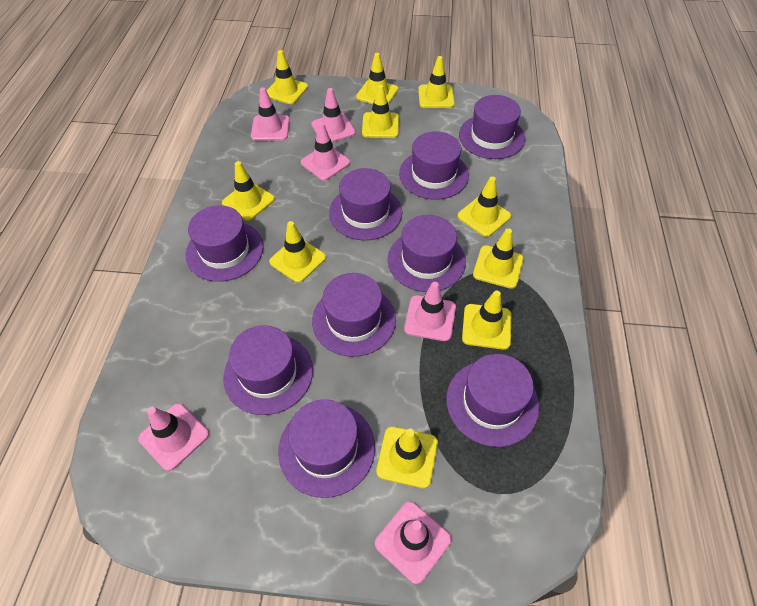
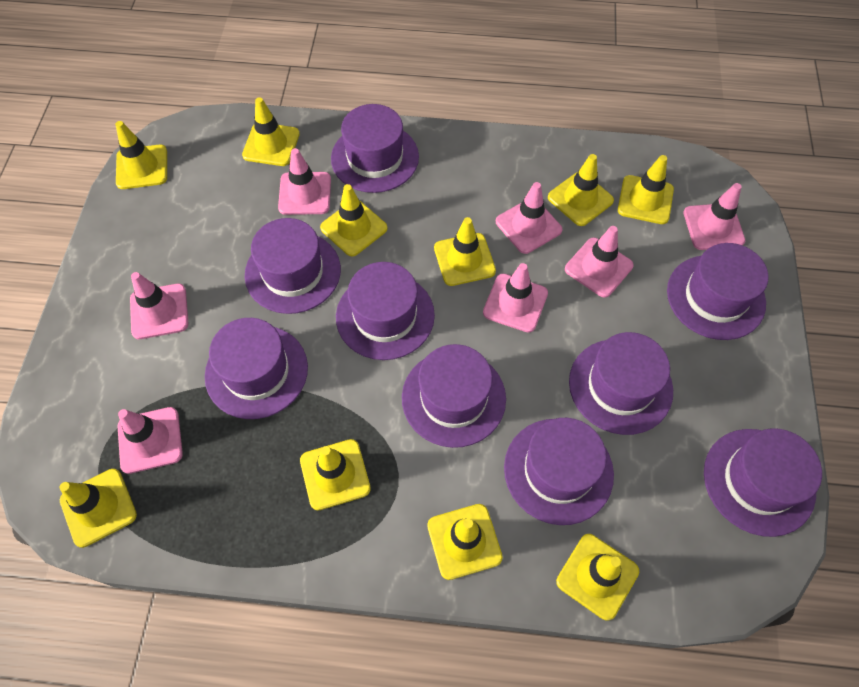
pink traffic cone: 6 -> 7

